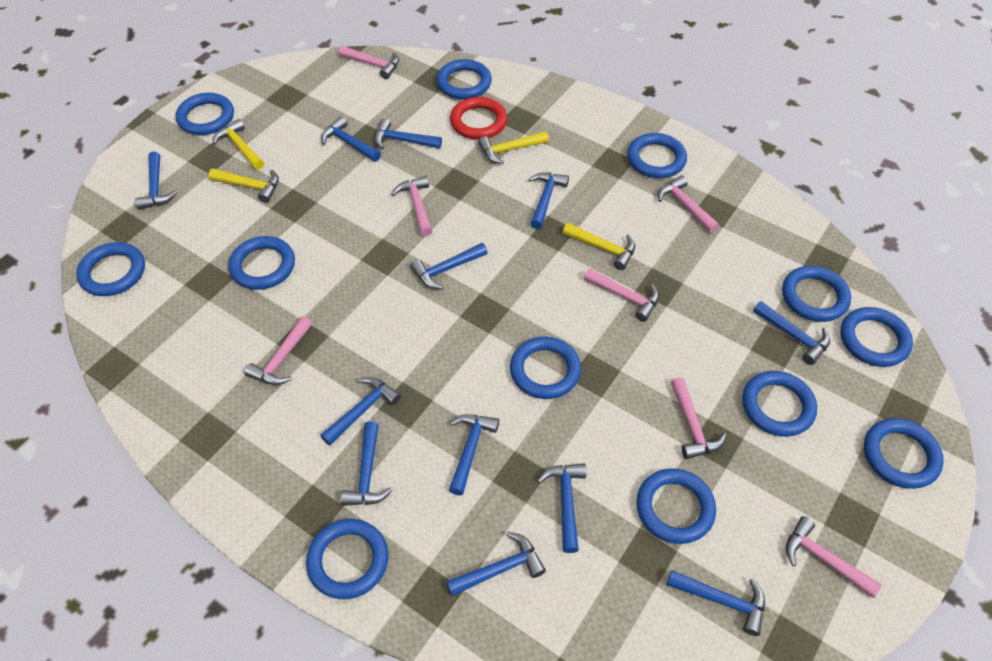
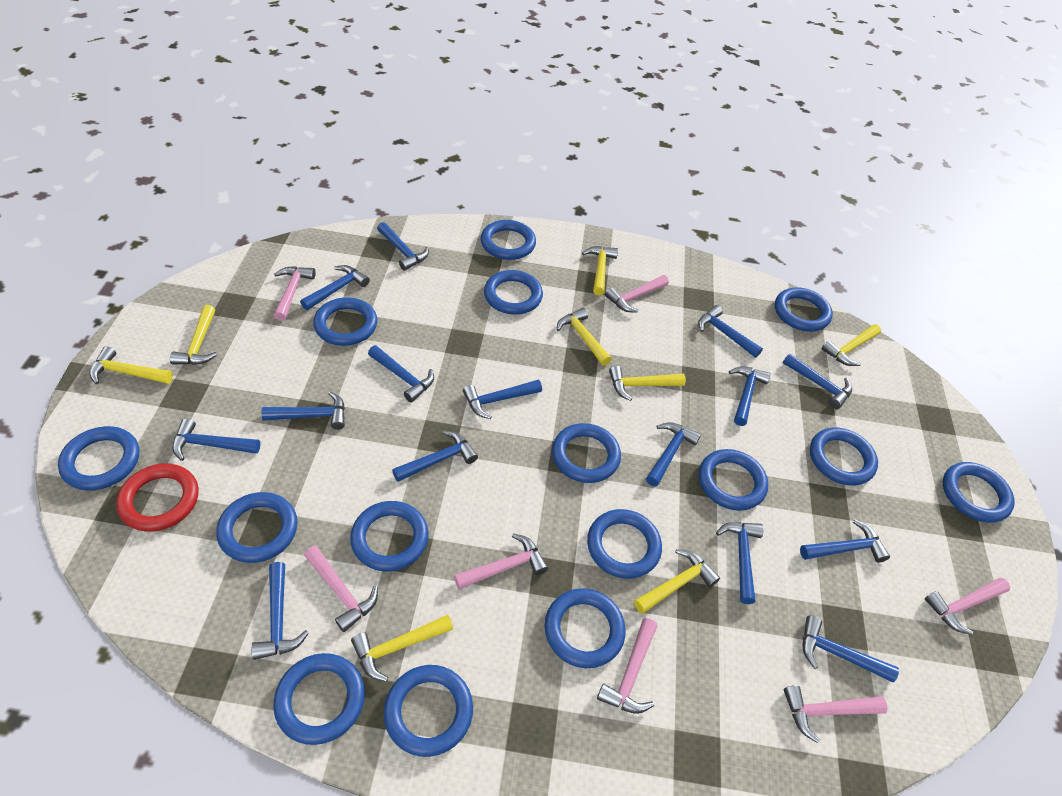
blue hammer: 12 -> 15
blue ring: 12 -> 15
yellow hammer: 4 -> 8

